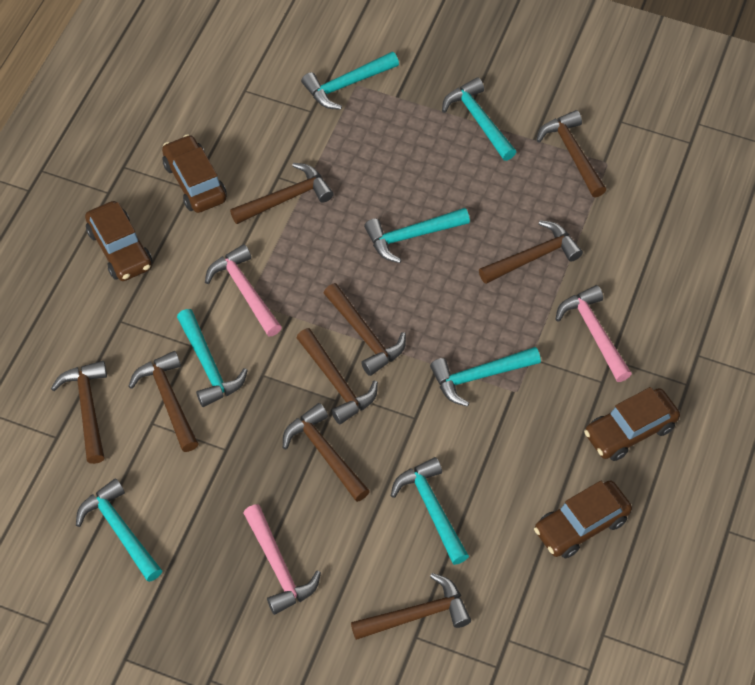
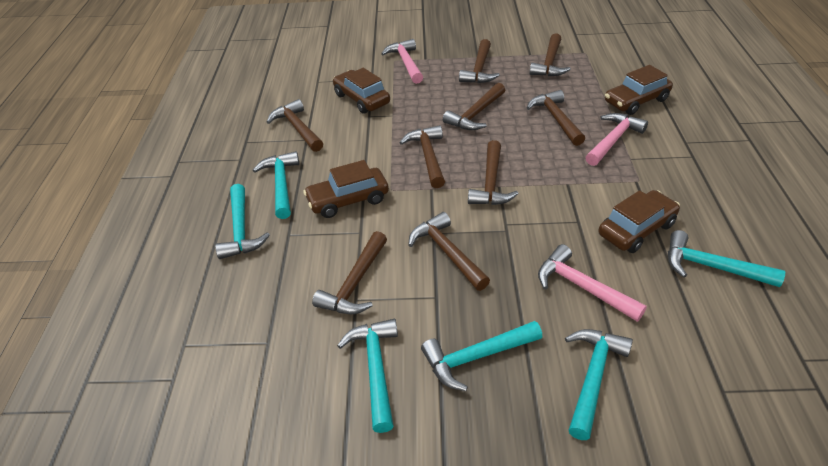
turquoise hammer: 7 -> 6

